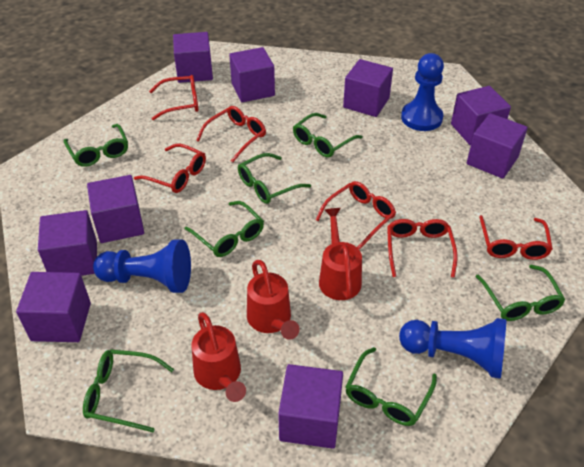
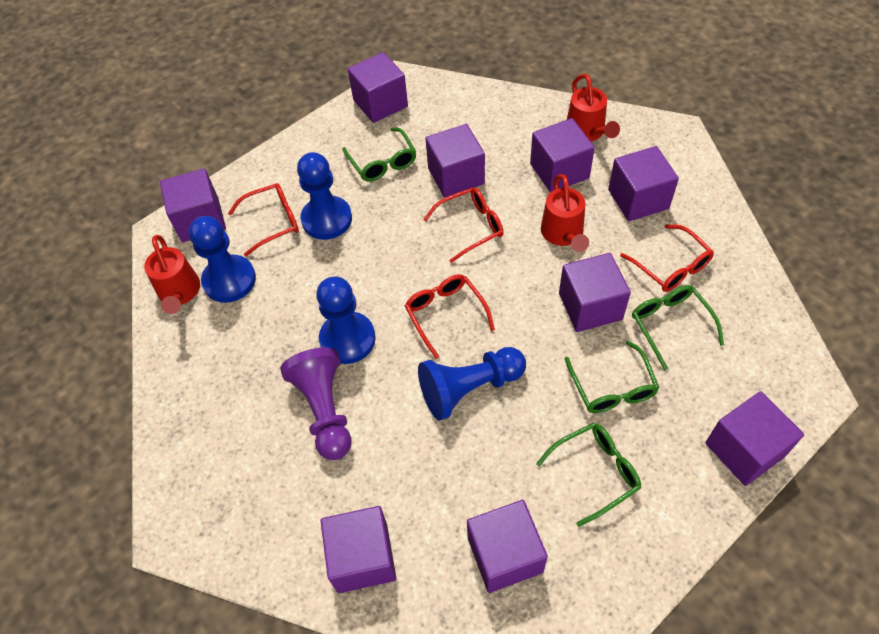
blue pawn: 3 -> 4
green glasses: 7 -> 4
purple pawn: 0 -> 1
red glasses: 6 -> 4

